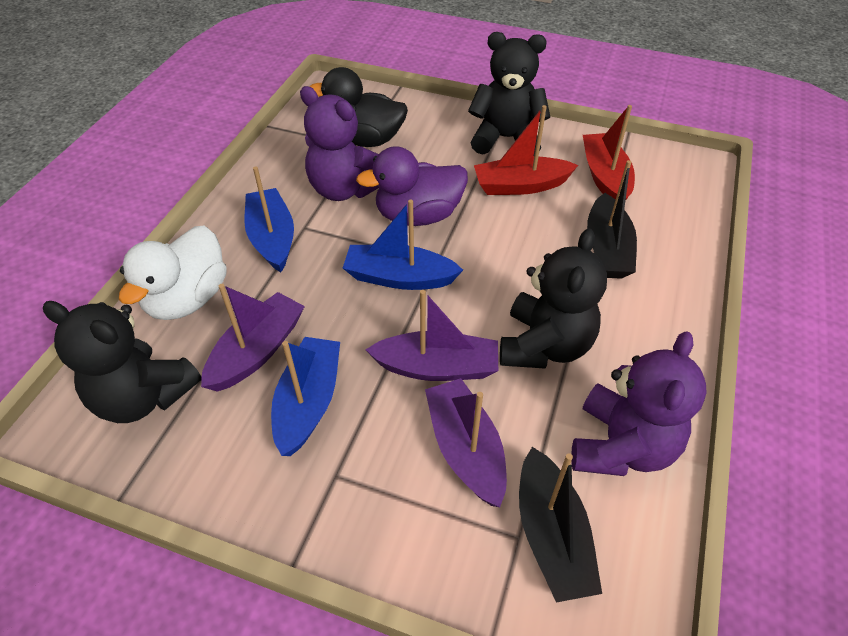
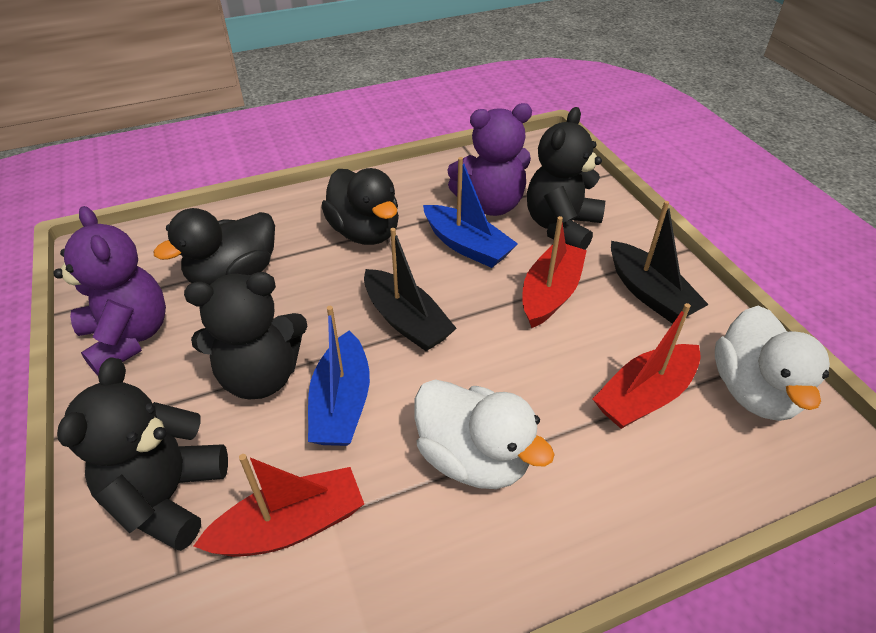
black duck: 1 -> 2
blue boat: 3 -> 2
purple boat: 3 -> 0
purple duck: 1 -> 0
red boat: 2 -> 3
white duck: 1 -> 2

